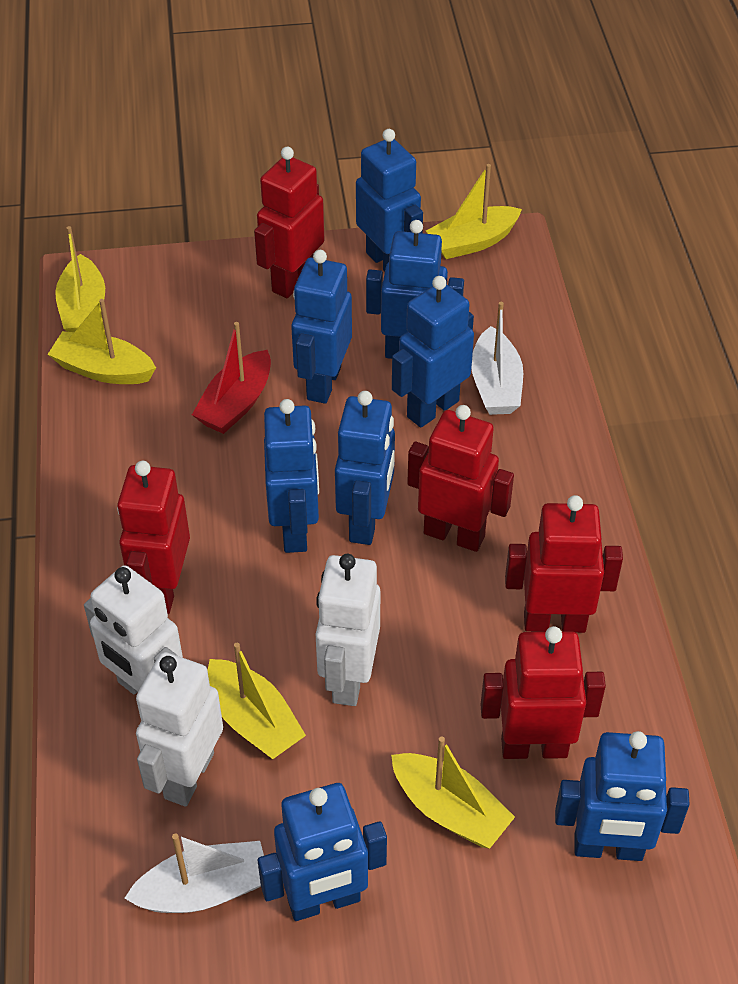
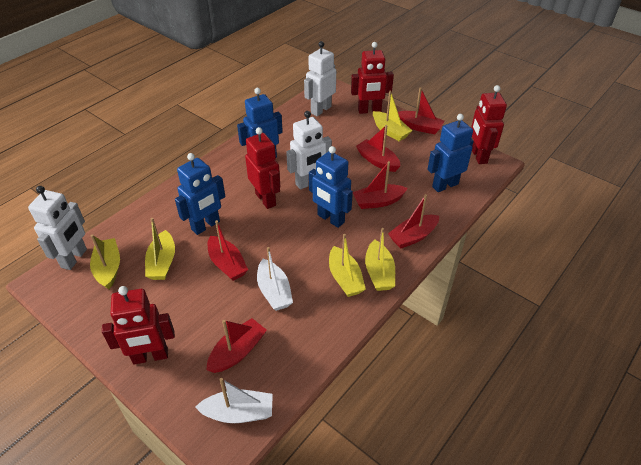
blue robot: 8 -> 4
red boat: 1 -> 6
red robot: 5 -> 4

